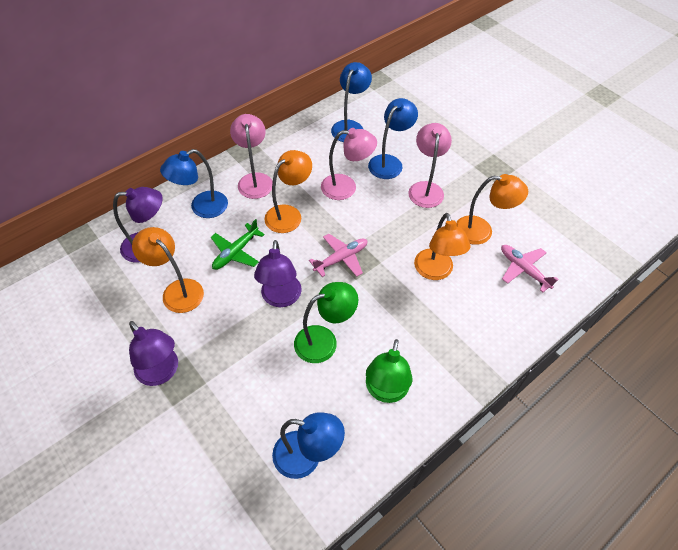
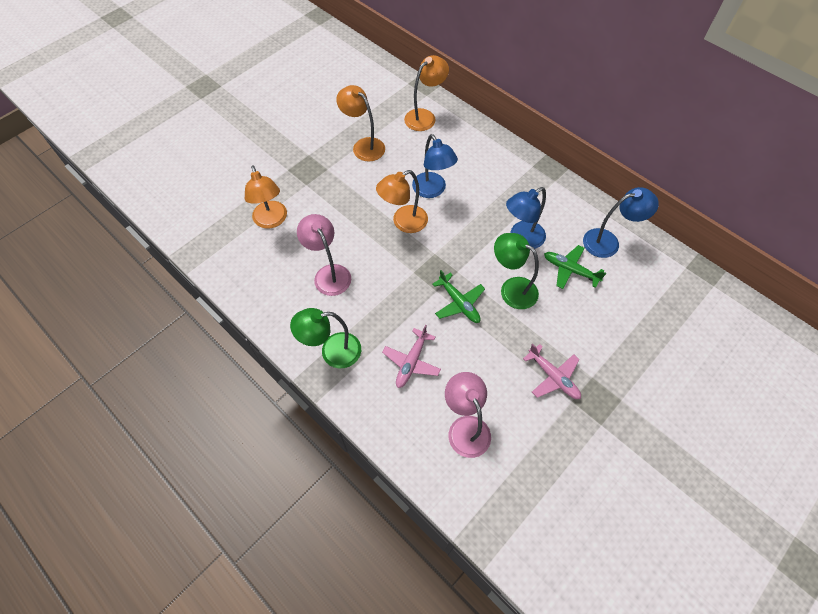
blue lamp: 4 -> 3
green plane: 1 -> 2
pink lamp: 3 -> 2
purple lamp: 3 -> 0

